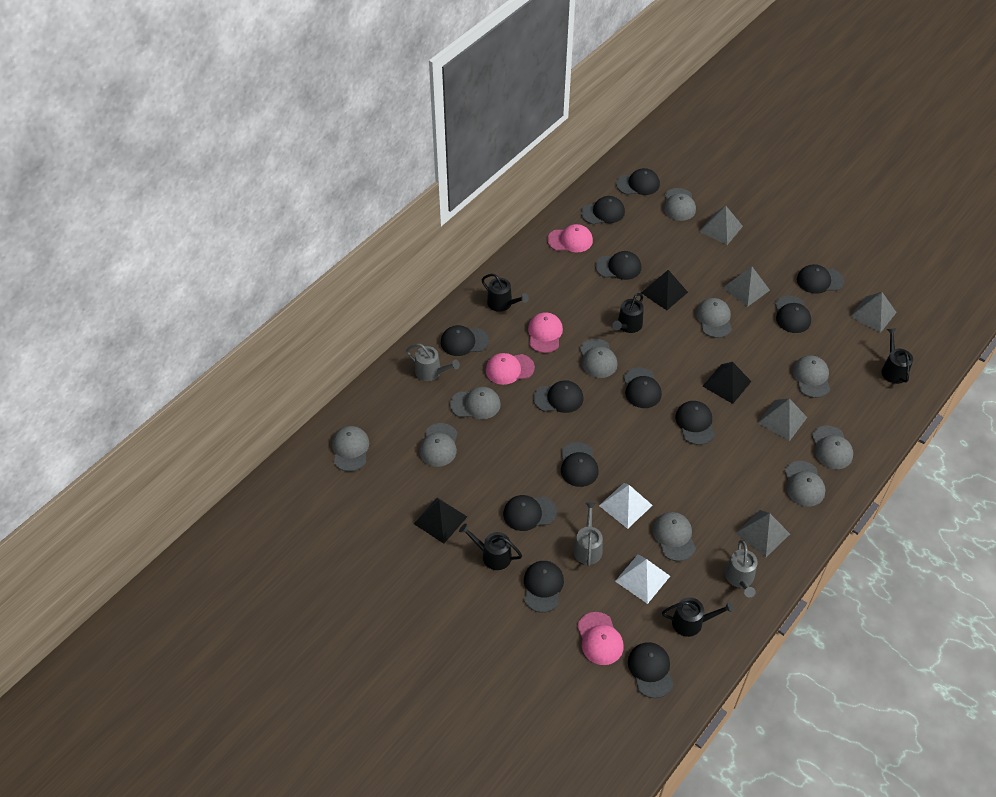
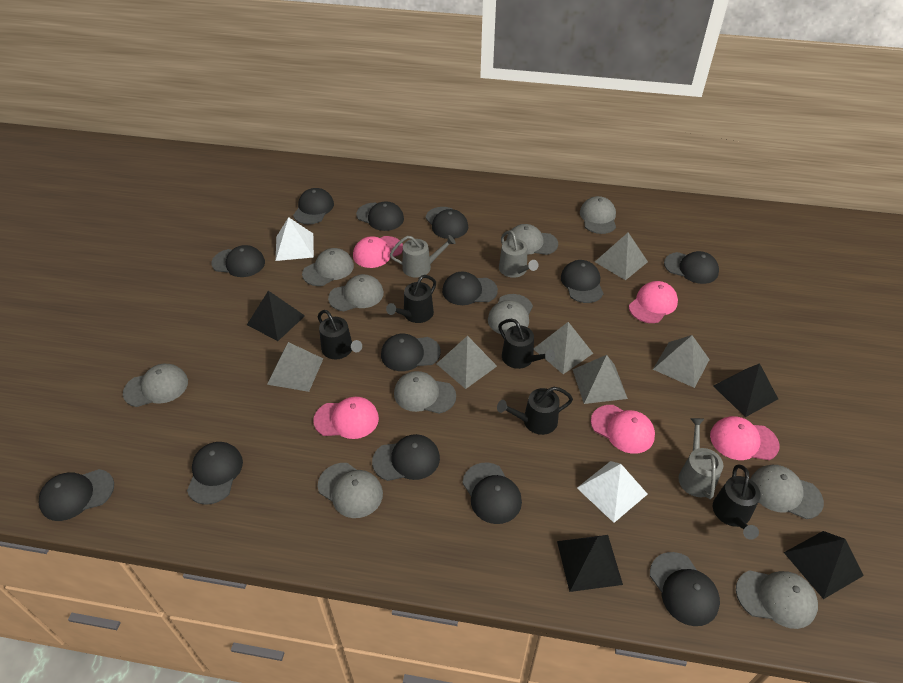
black pyramid: 3 -> 4
grey pyramid: 5 -> 6
pink cap: 4 -> 5

